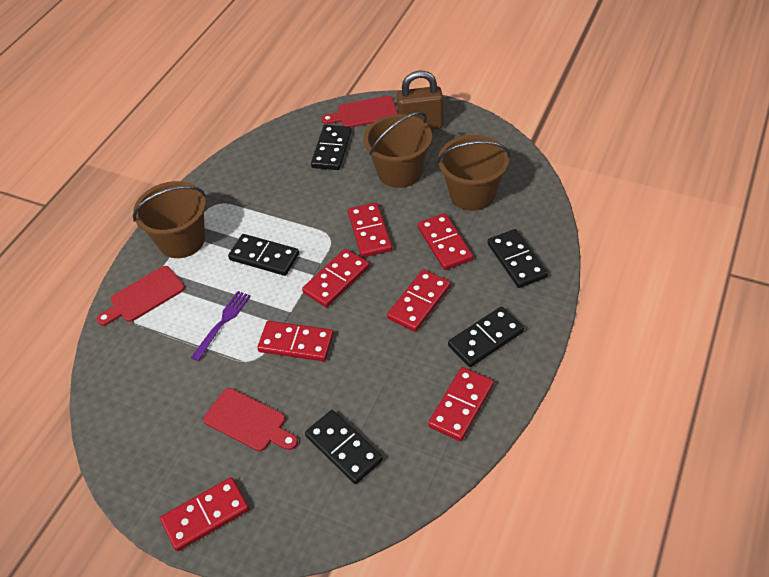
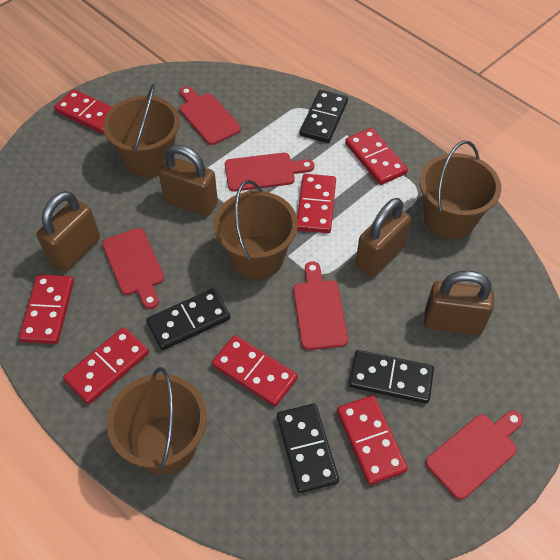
black domino: 5 -> 4
brown bucket: 3 -> 4
brown padlock: 1 -> 4
purple fork: 1 -> 0
red cutting board: 3 -> 5

